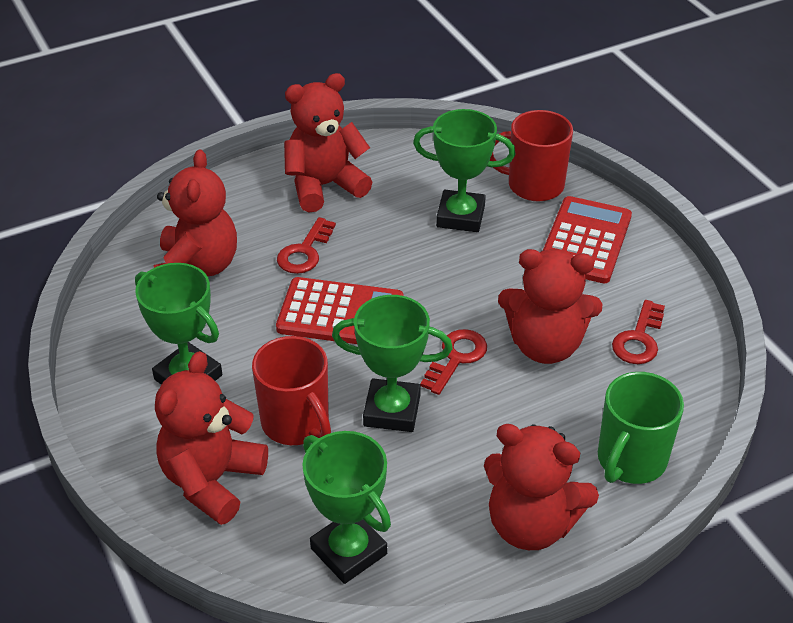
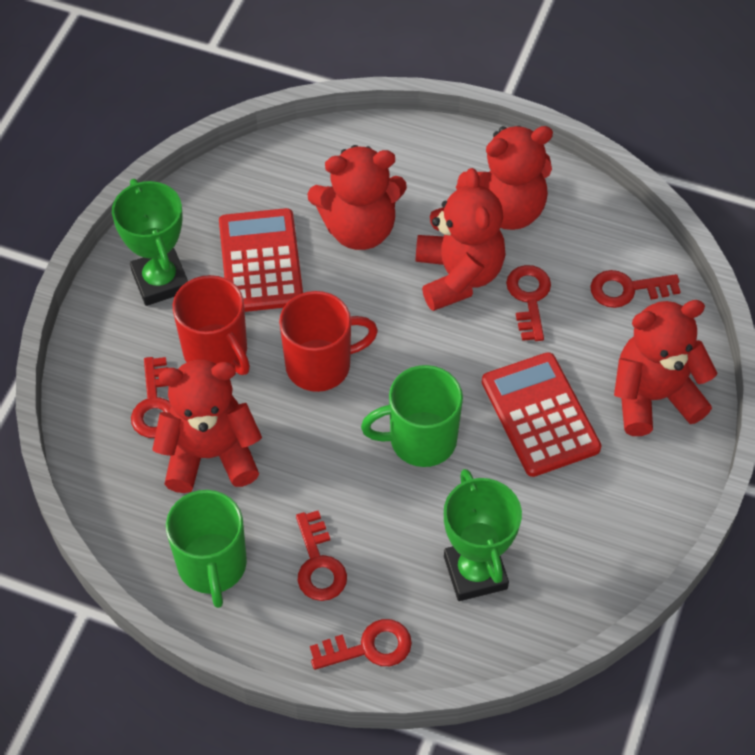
green mug: 1 -> 2
green trophy: 4 -> 2
red key: 3 -> 5

